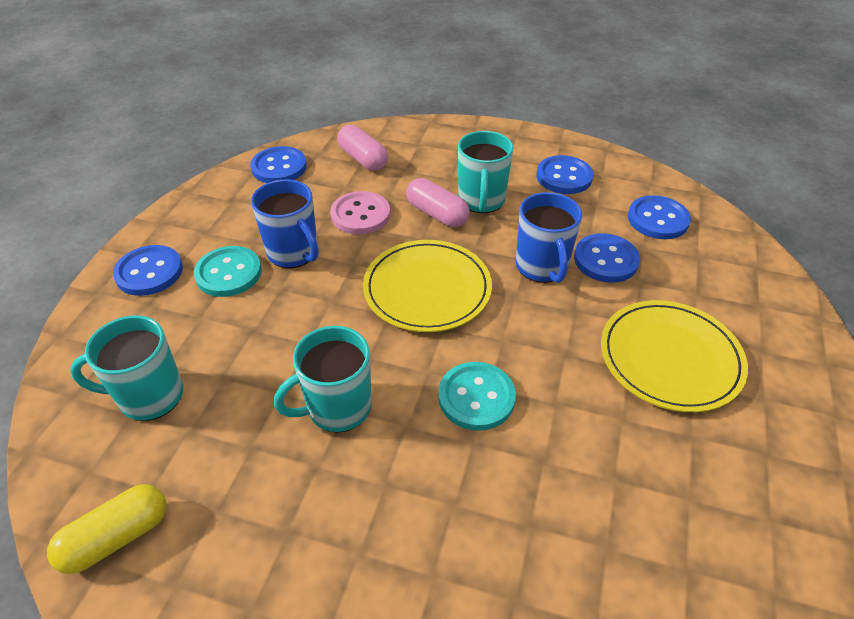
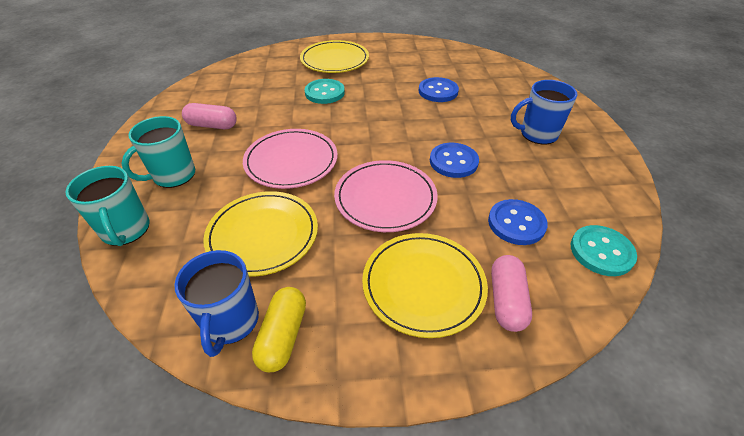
blue button: 5 -> 3
pink button: 1 -> 0
pink plate: 0 -> 2
turquoise mug: 3 -> 2
yellow plate: 2 -> 3

